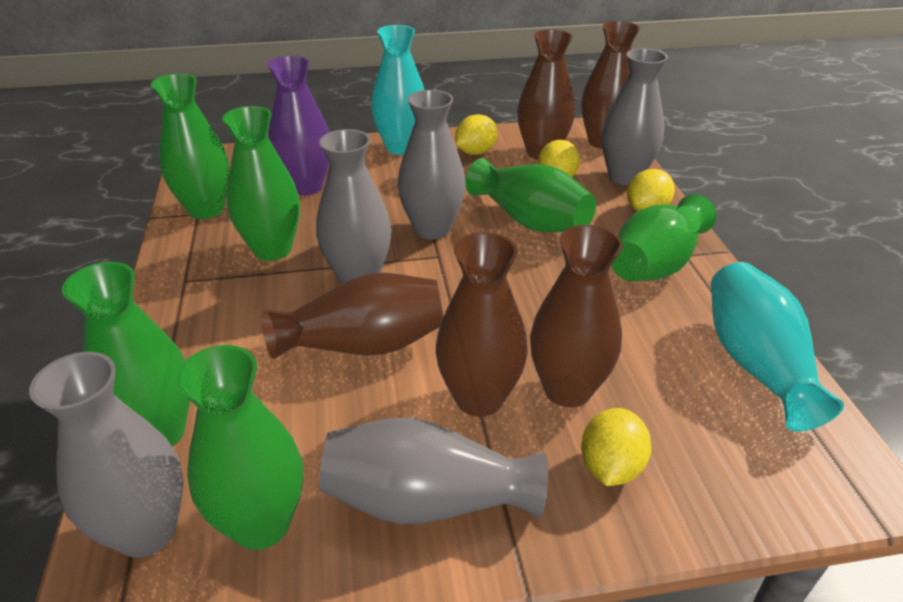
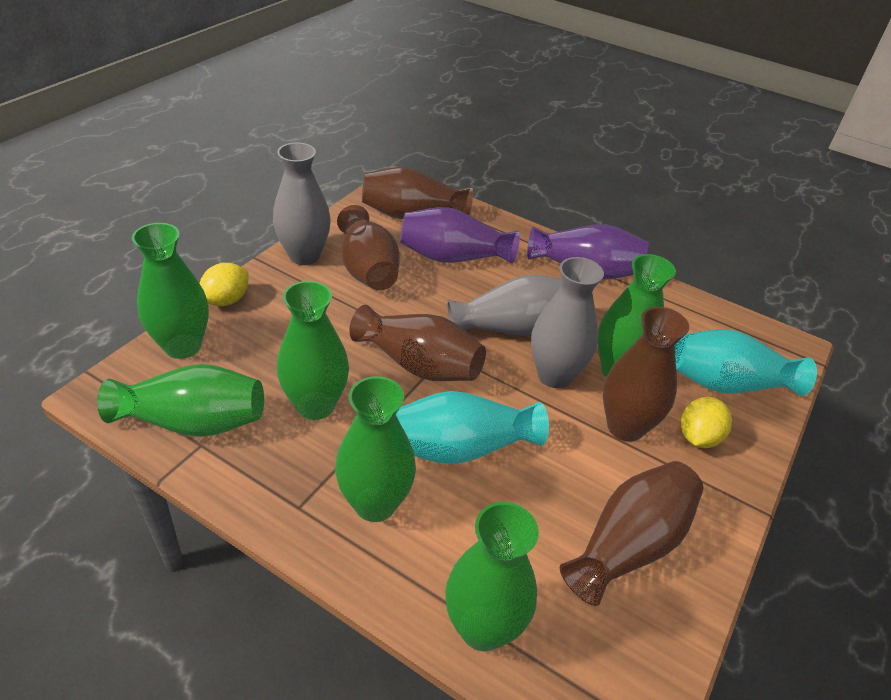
grey vase: 5 -> 3
purple vase: 1 -> 2
yellow lemon: 4 -> 2

